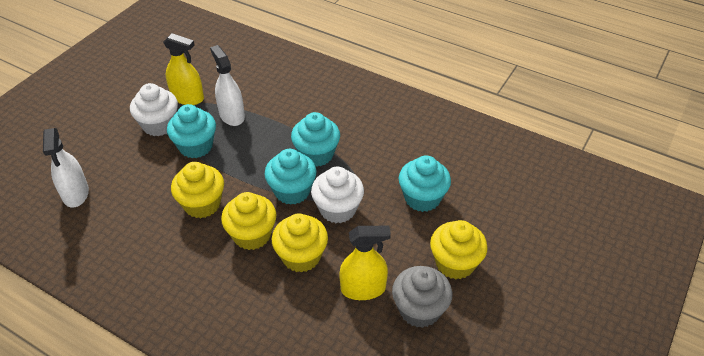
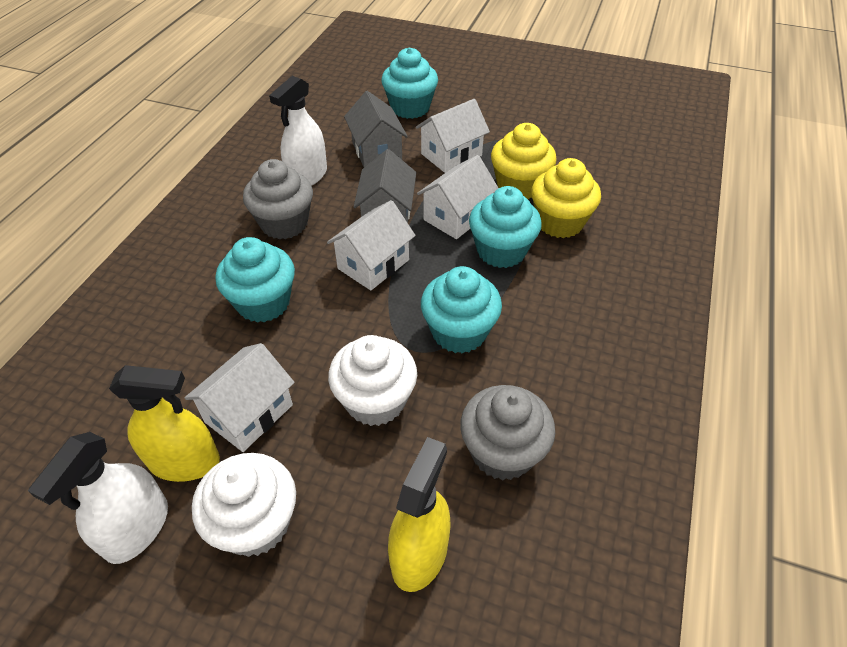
grey cupcake: 1 -> 2
grey house: 0 -> 2
white house: 0 -> 4
yellow cupcake: 4 -> 2

